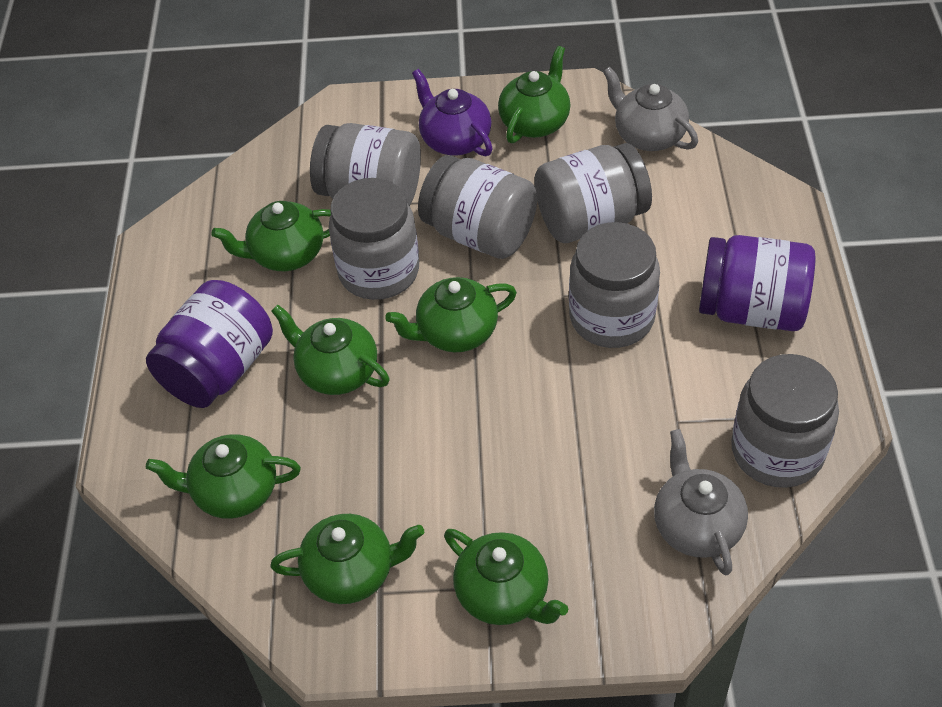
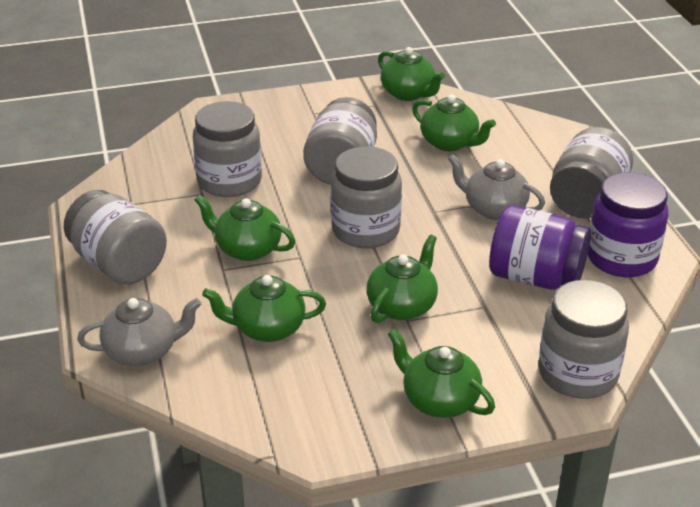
green teapot: 7 -> 6
purple teapot: 1 -> 0

